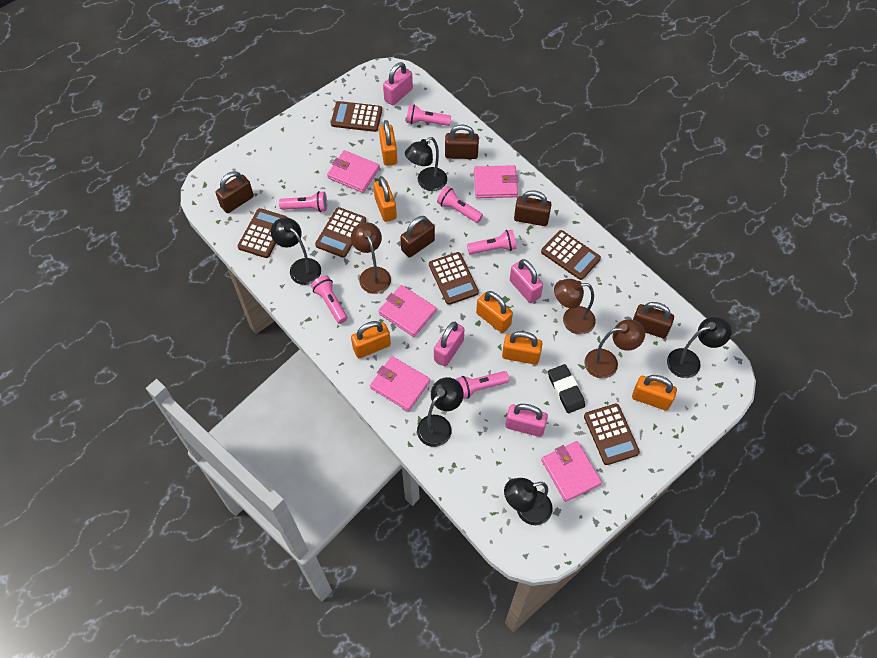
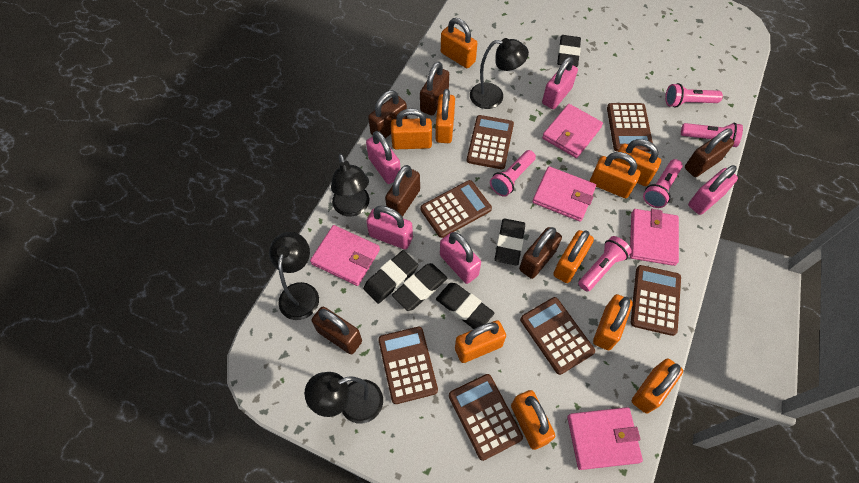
black eraser: 1 -> 5
black lamp: 5 -> 4
brown calculator: 6 -> 7
brown lamp: 3 -> 0
brown padlock: 5 -> 6
orange padlock: 6 -> 10
pink flashlight: 6 -> 5
pink padlock: 4 -> 5

